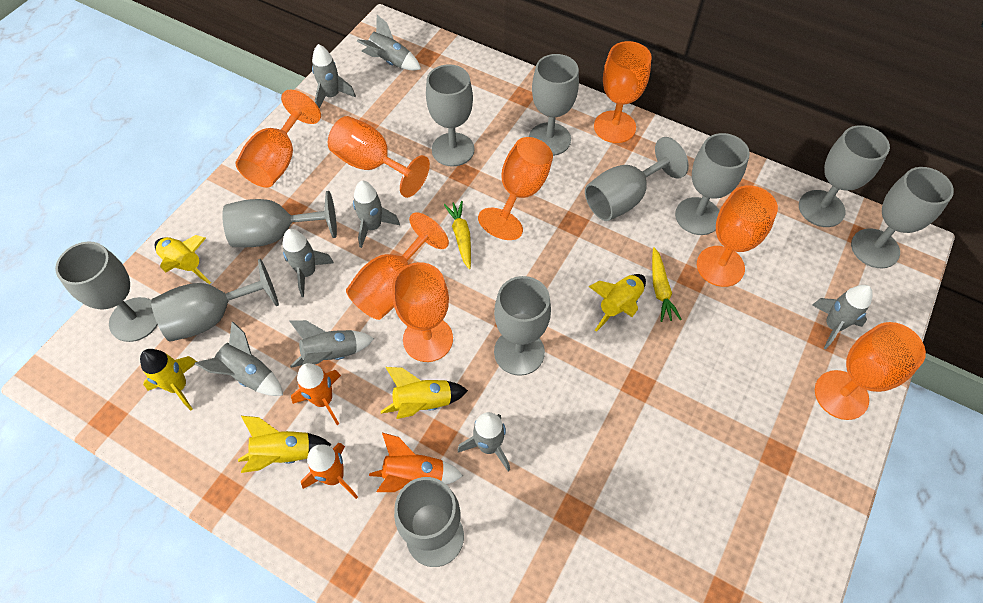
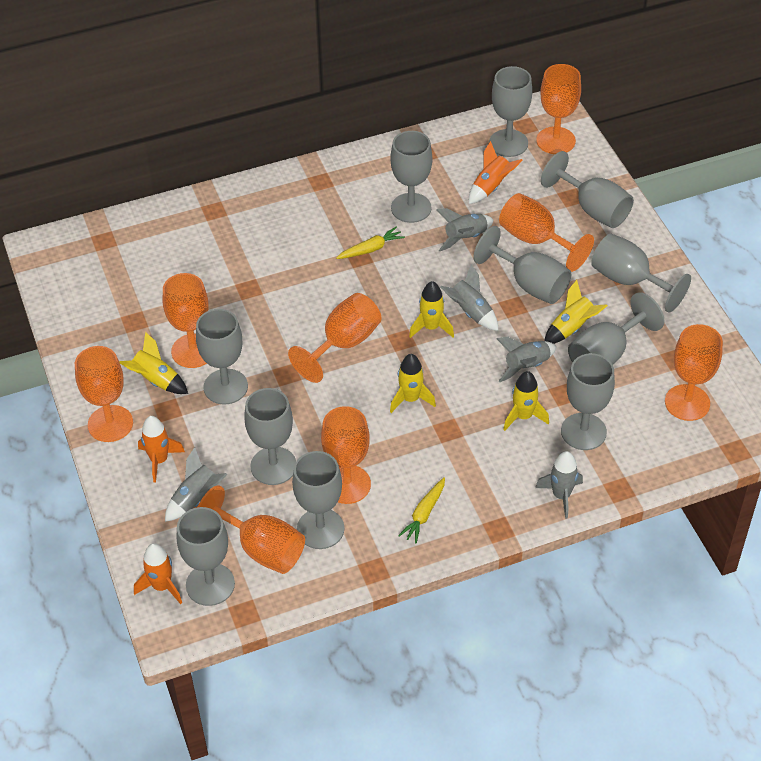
grey rocket: 8 -> 5

